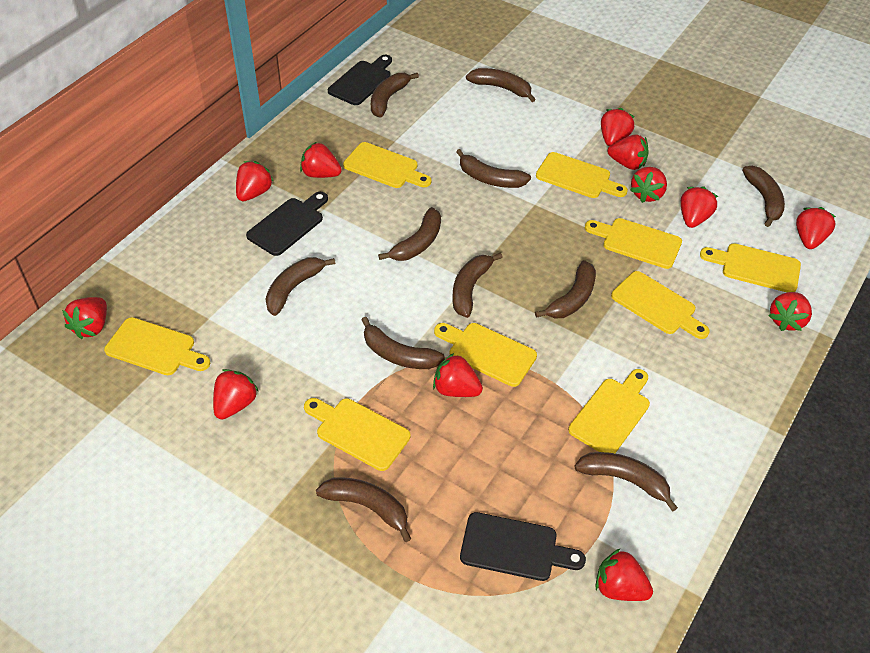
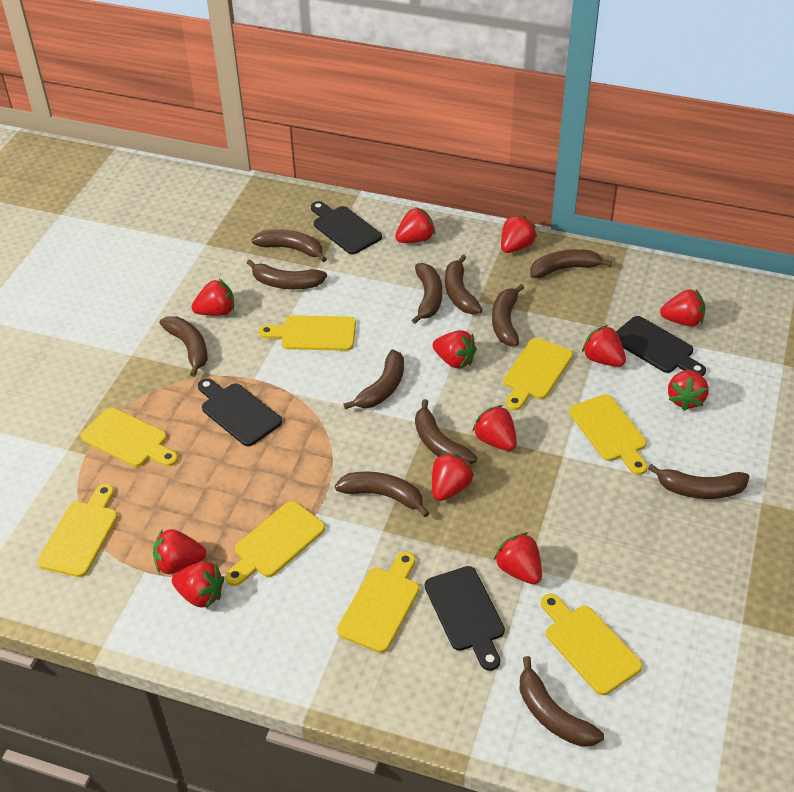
black cutting board: 3 -> 4
brown banana: 11 -> 12
yellow cutting board: 9 -> 8

